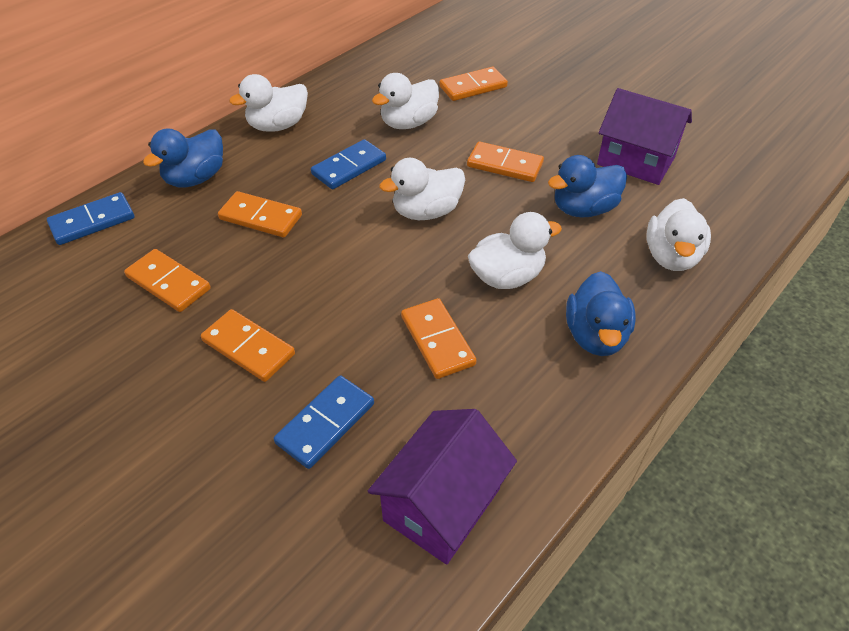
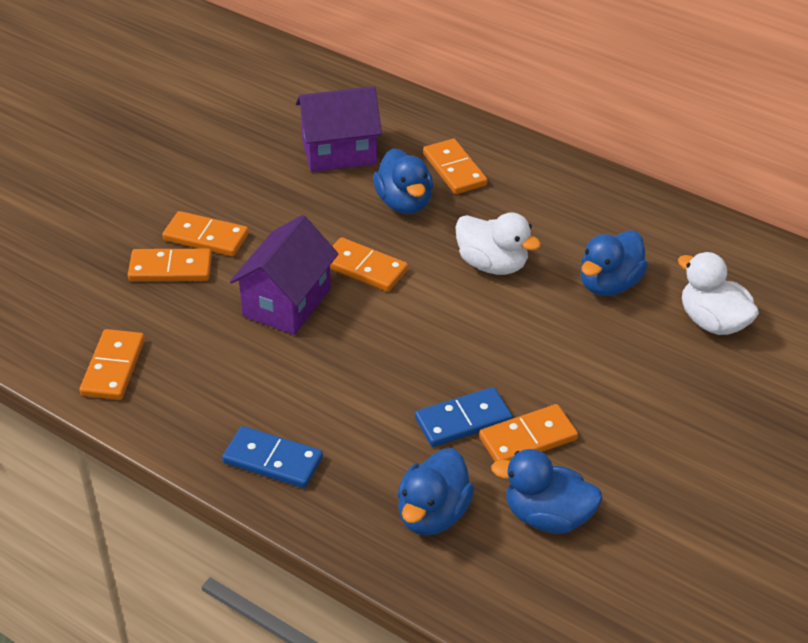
blue domino: 3 -> 2
blue duck: 3 -> 4
white duck: 5 -> 2

